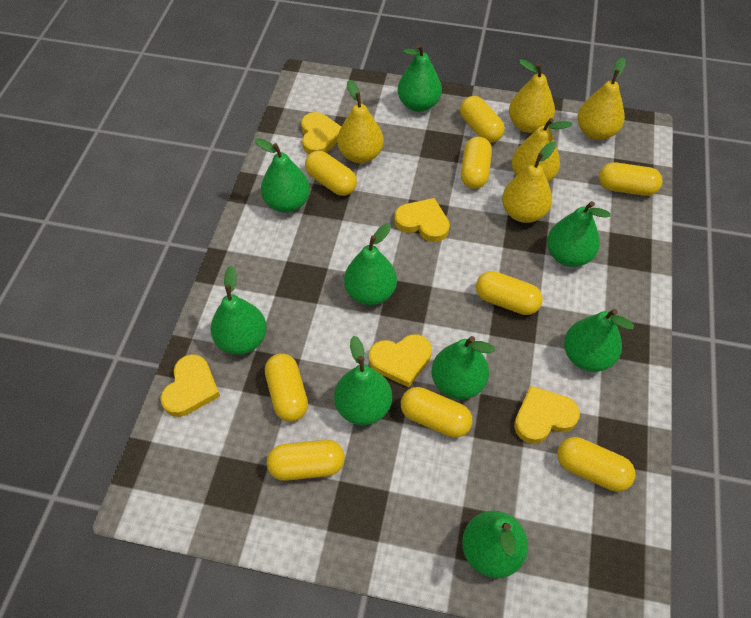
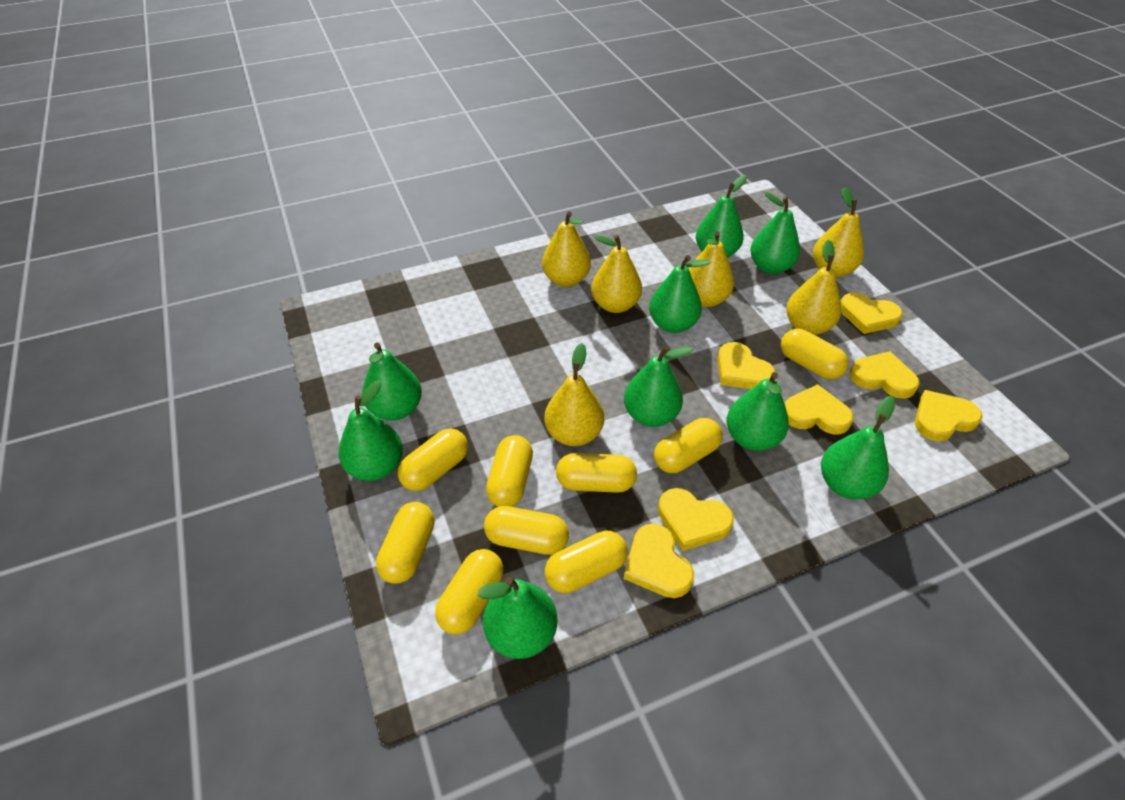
yellow heart: 5 -> 7
yellow pear: 5 -> 6

